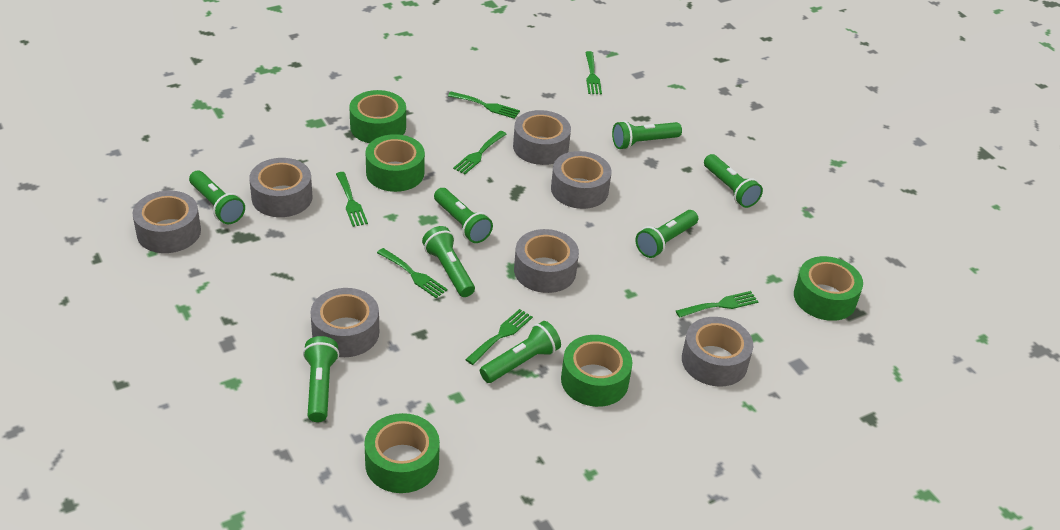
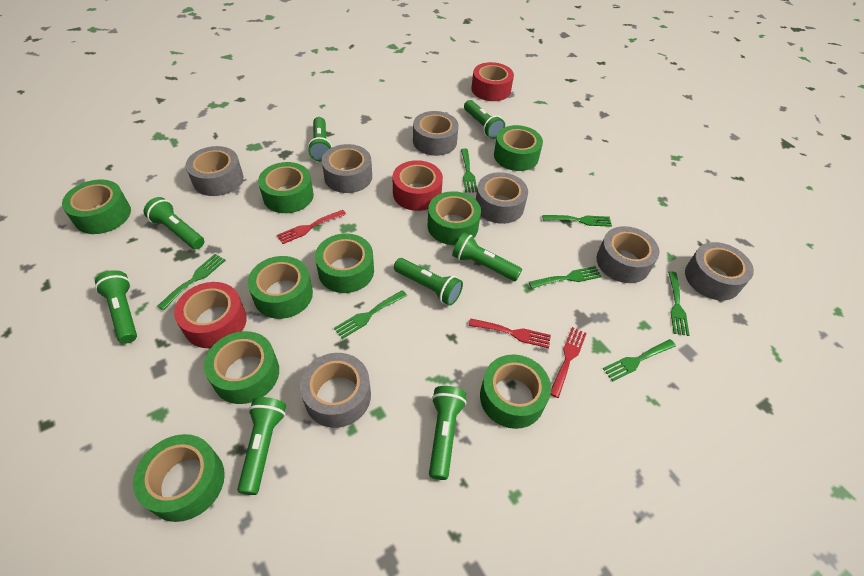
green tape: 5 -> 9
red fork: 0 -> 3
red tape: 0 -> 3

